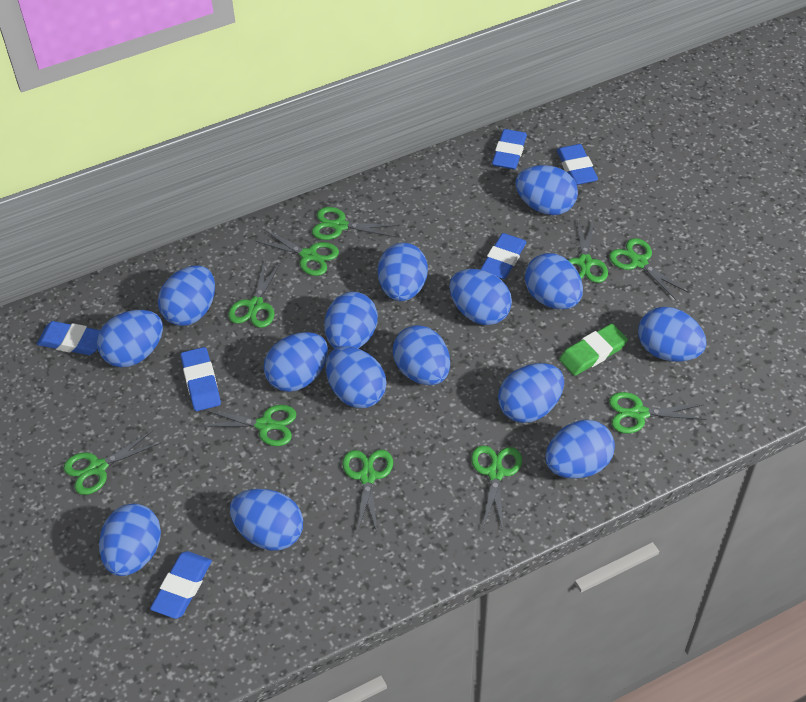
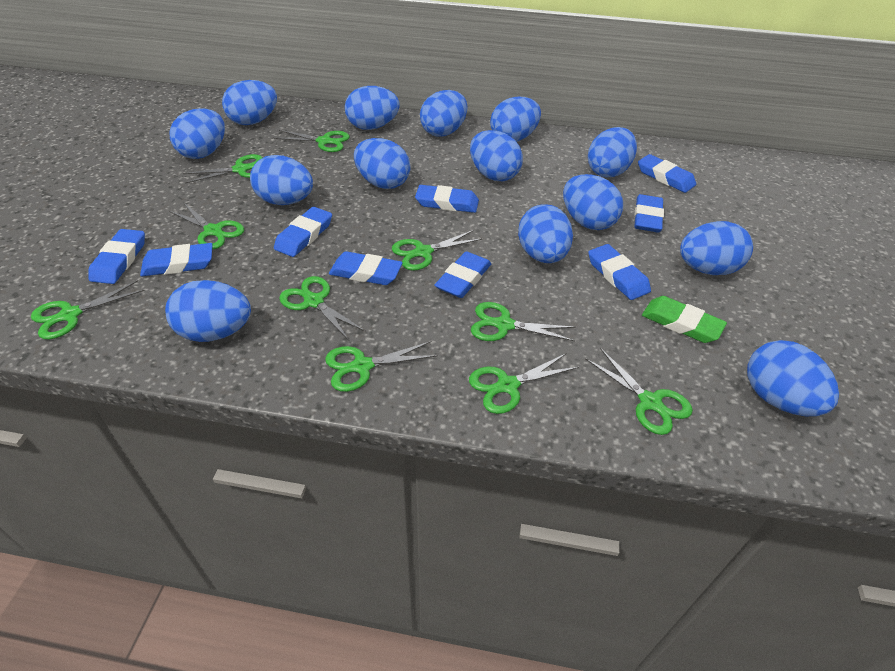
blue egg: 15 -> 14
blue eraser: 6 -> 9

